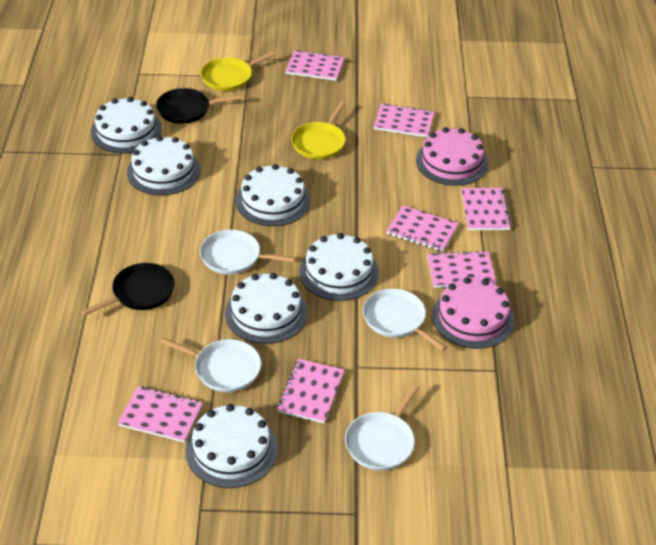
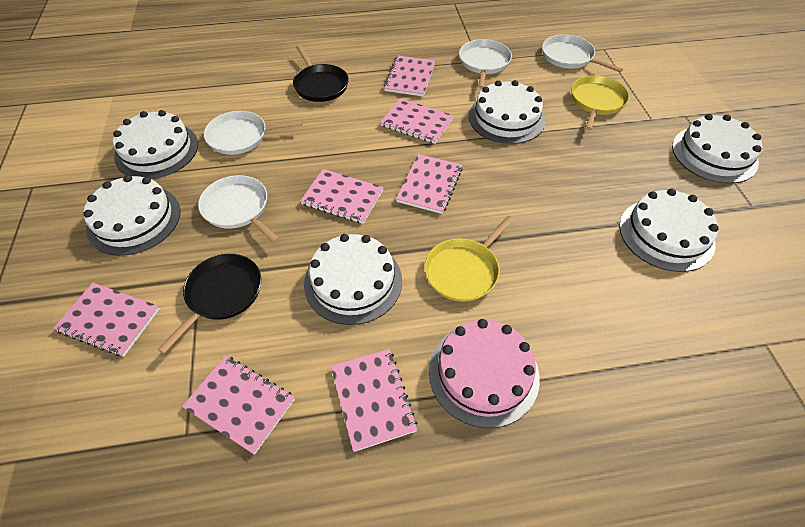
pink cake: 2 -> 1

